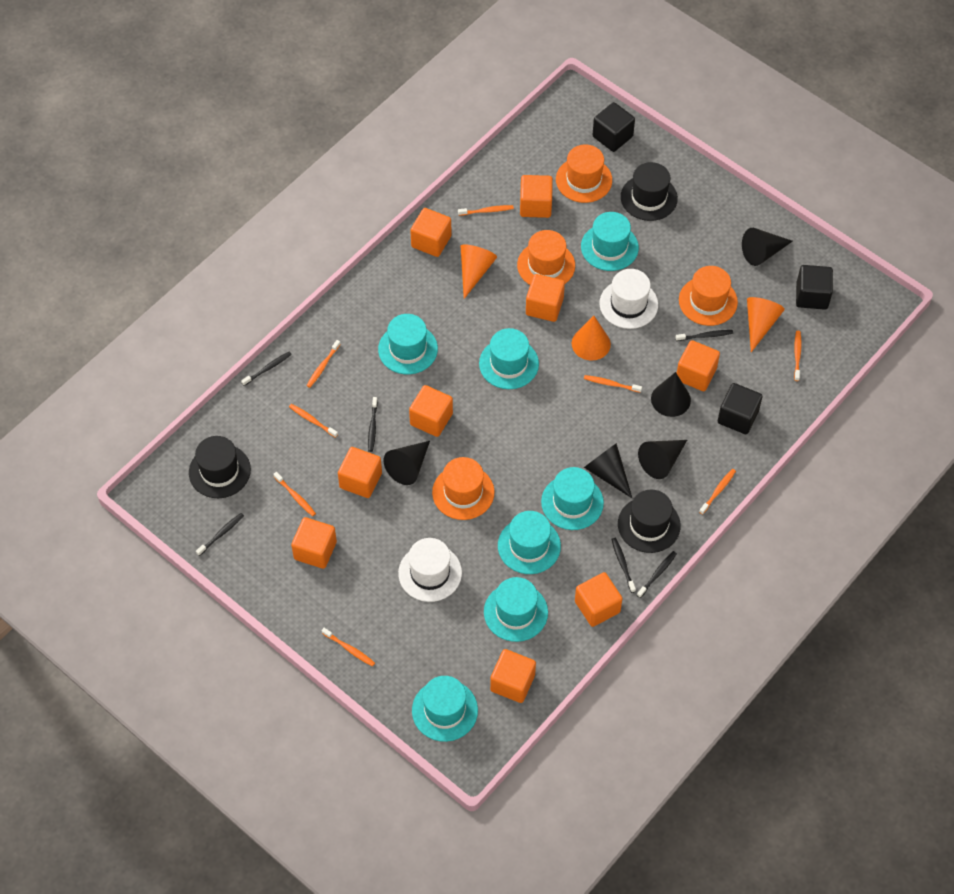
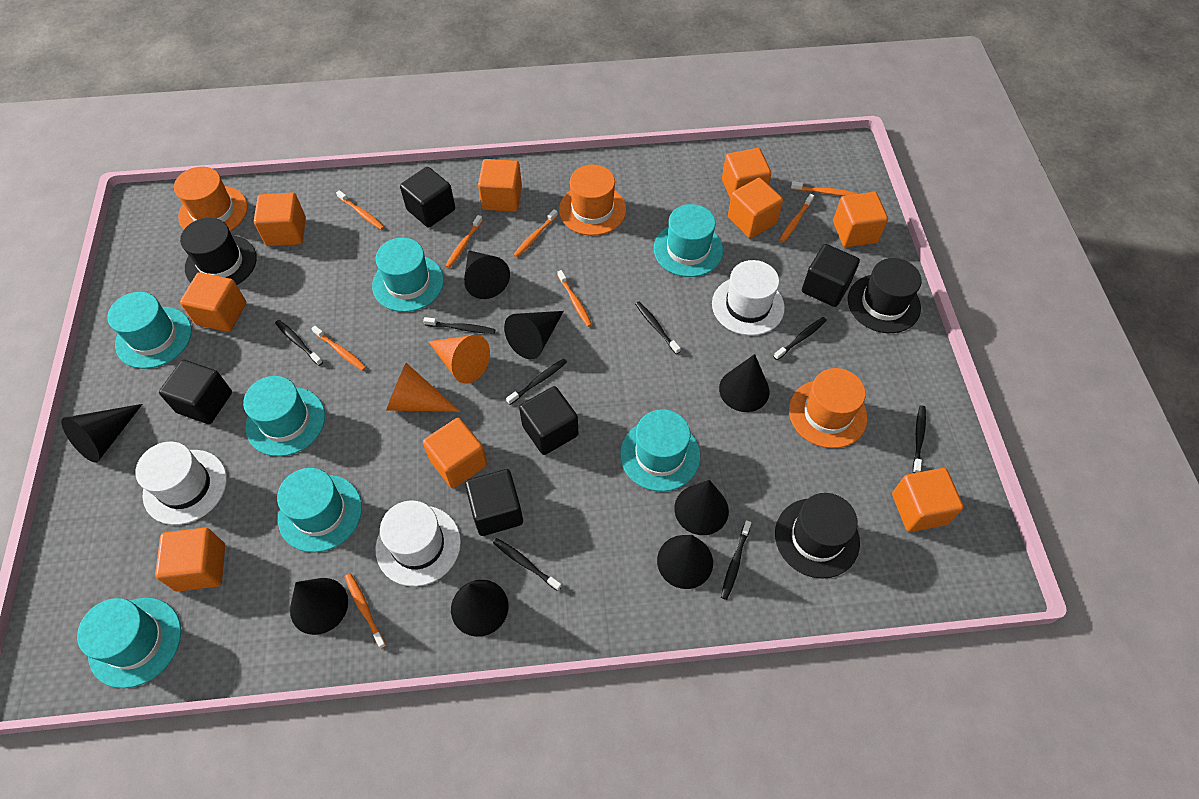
black cone: 5 -> 8
black cube: 3 -> 5
black toothbrush: 6 -> 8
orange cone: 3 -> 2
orange hat: 4 -> 3
white hat: 2 -> 3

